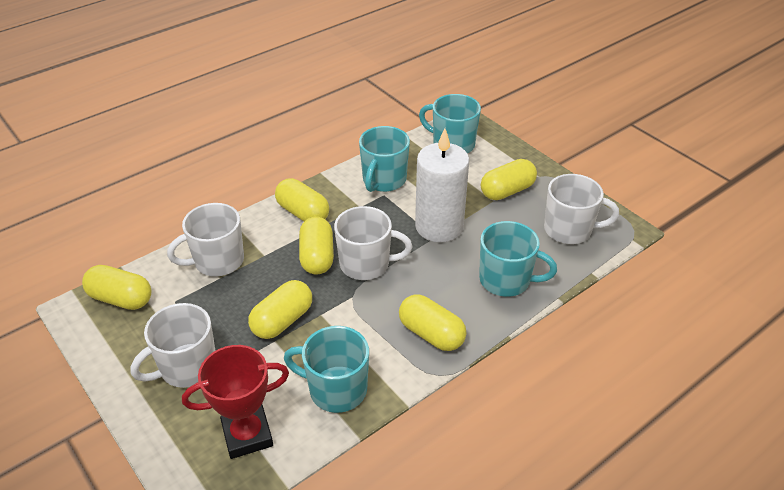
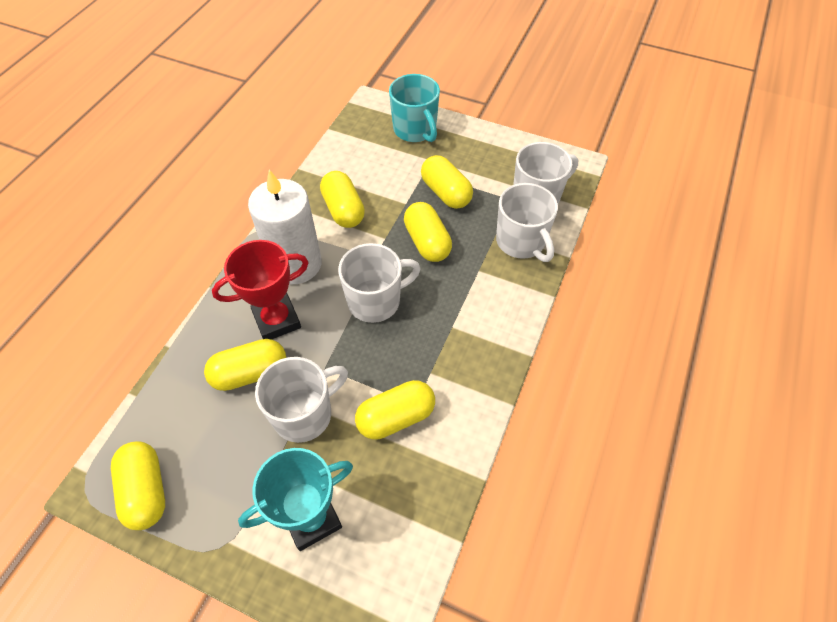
turquoise mug: 4 -> 1
turquoise trophy: 0 -> 1

